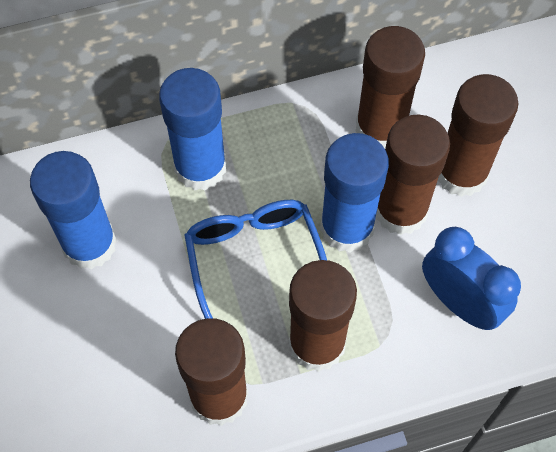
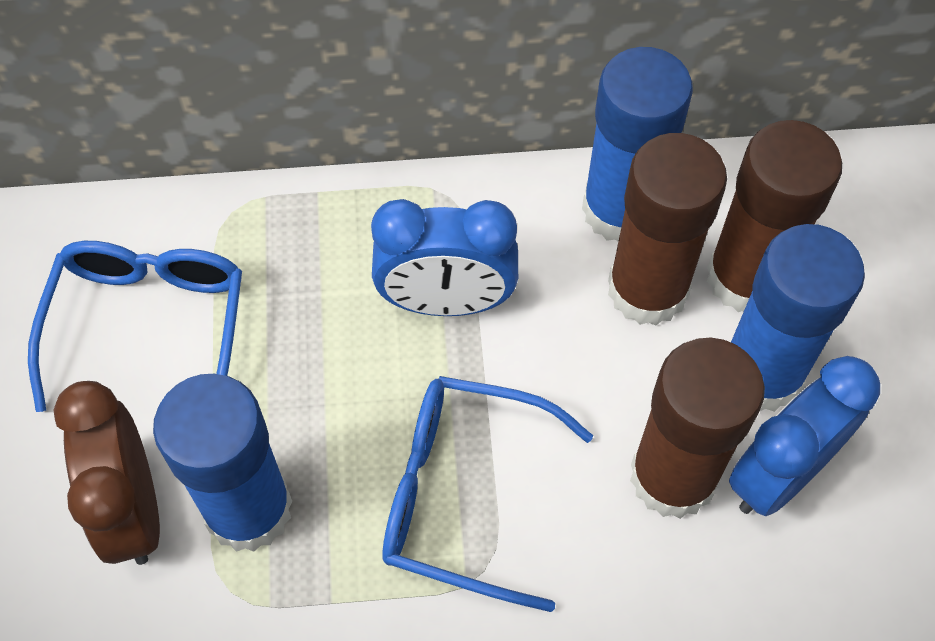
blue clock: 1 -> 2
blue glasses: 1 -> 2
brown clock: 0 -> 1
brown glue stick: 5 -> 3

